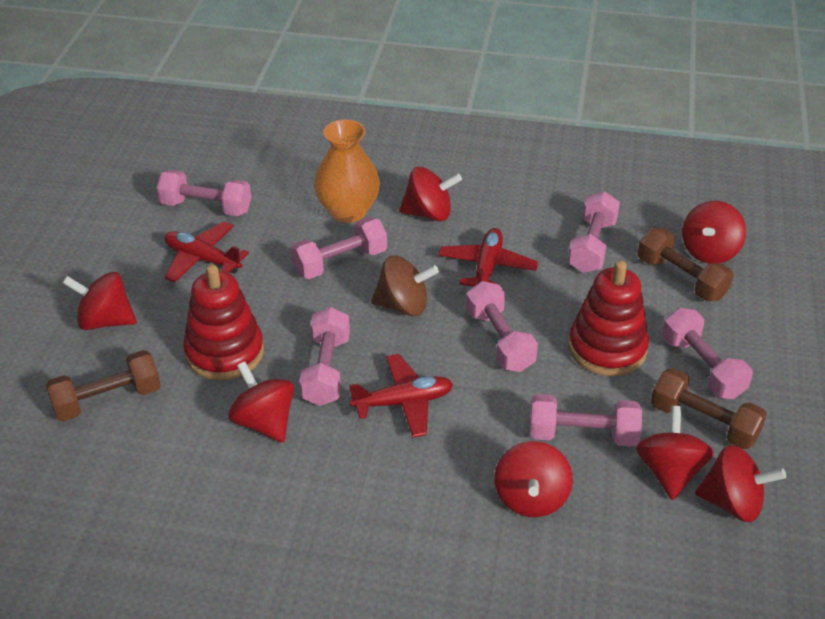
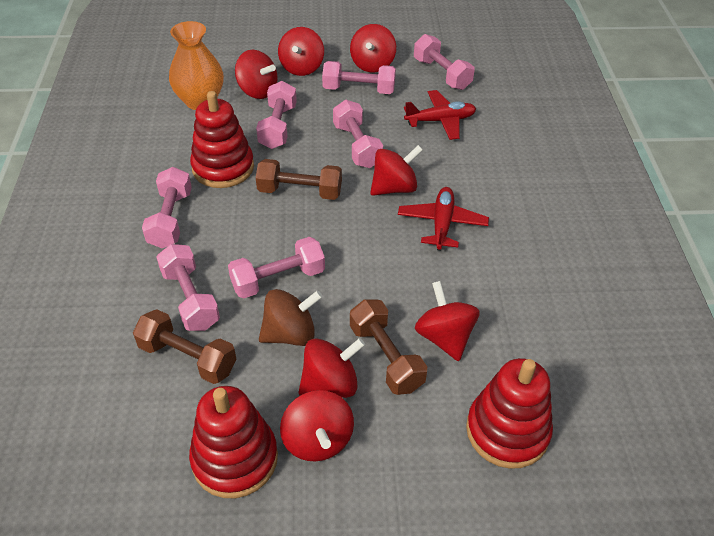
red plane: 3 -> 2
red stacking toy: 2 -> 3

